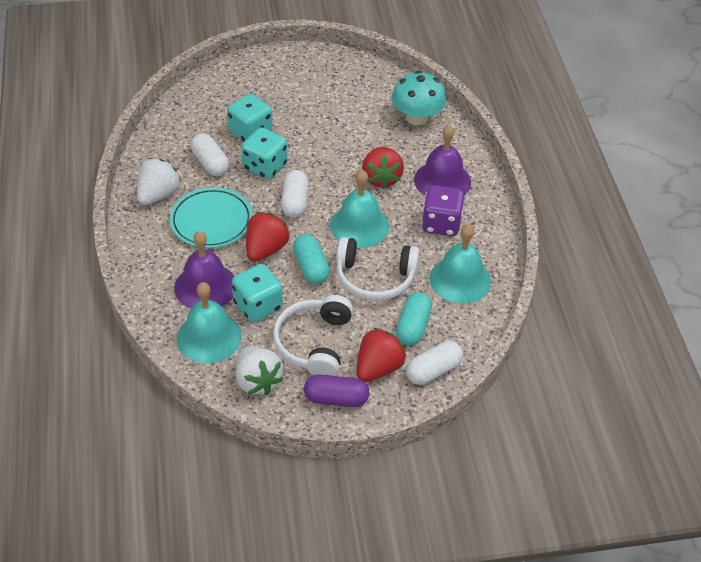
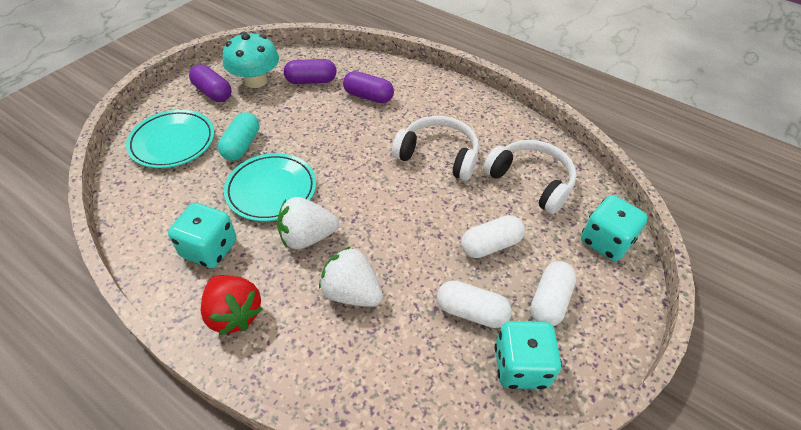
purple bell: 2 -> 0
purple capsule: 1 -> 3
purple dice: 1 -> 0
red strawberry: 3 -> 1
turquoise bell: 3 -> 0
turquoise capsule: 2 -> 1
turquoise plate: 1 -> 2

